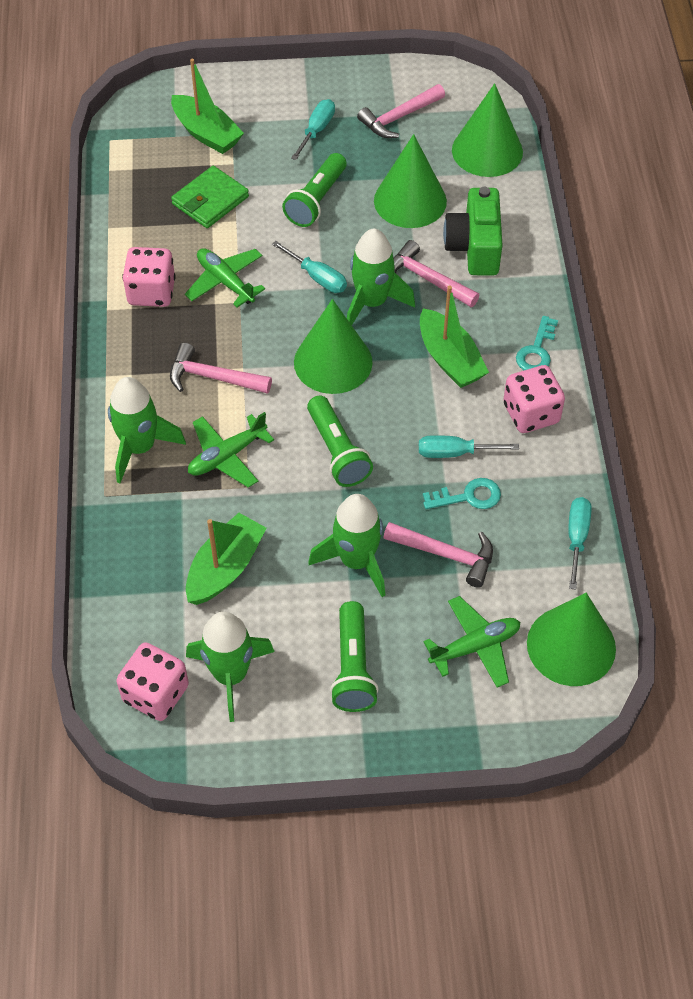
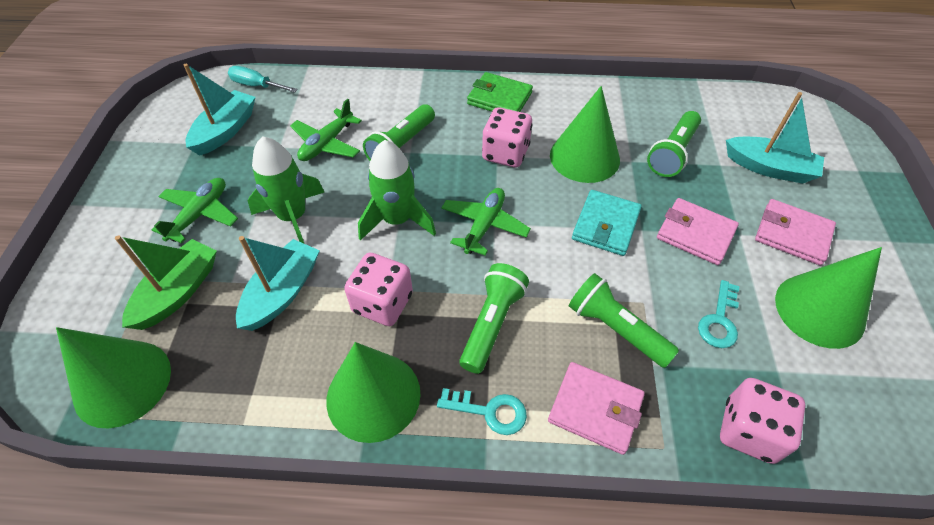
green boat: 3 -> 1
green camera: 1 -> 0
green flashlight: 3 -> 4
green rocket: 4 -> 2
pink hammer: 4 -> 0
pink wallet: 0 -> 3
turquoise boat: 0 -> 3
turquoise screwdriver: 4 -> 1
turquoise wallet: 0 -> 1

